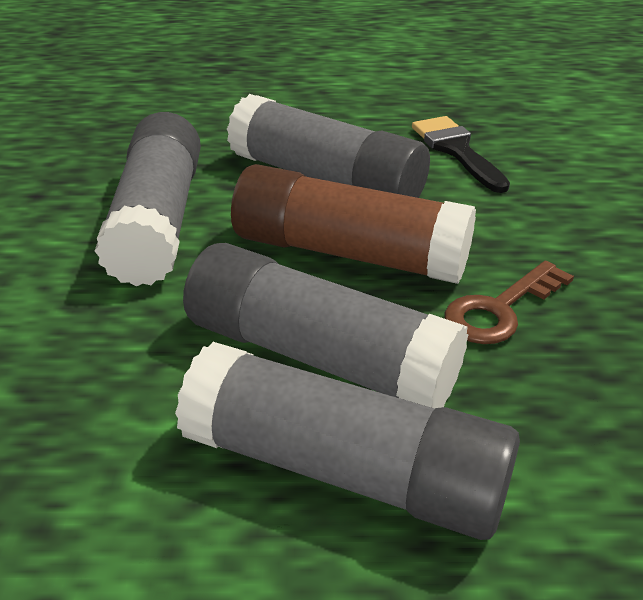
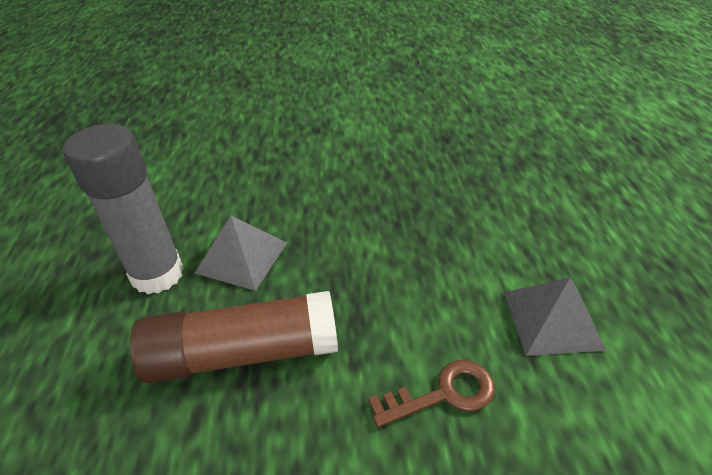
black brush: 1 -> 0
grey glue stick: 4 -> 1
grey pyramid: 0 -> 2

